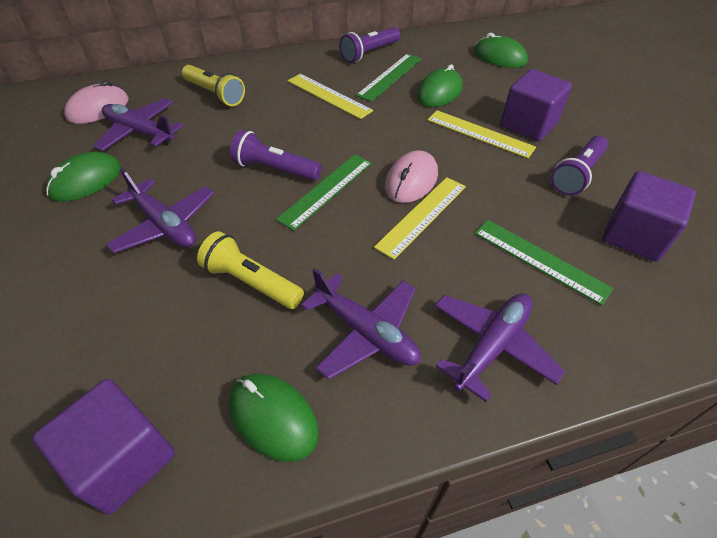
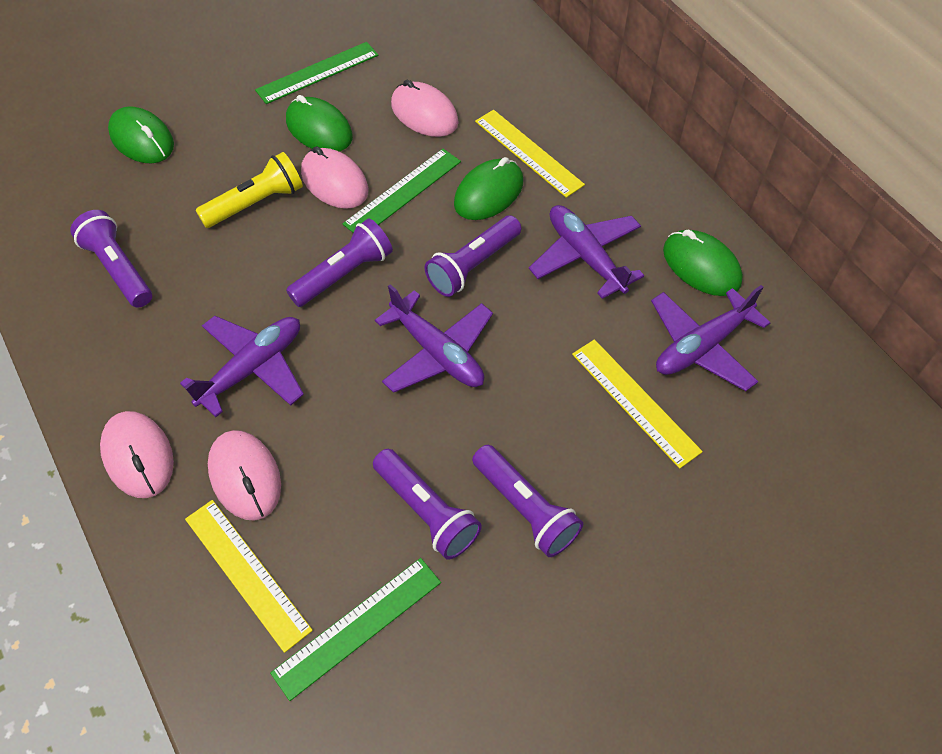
pink mouse: 2 -> 4
purple cube: 3 -> 0
purple flashlight: 3 -> 5
yellow flashlight: 2 -> 1

